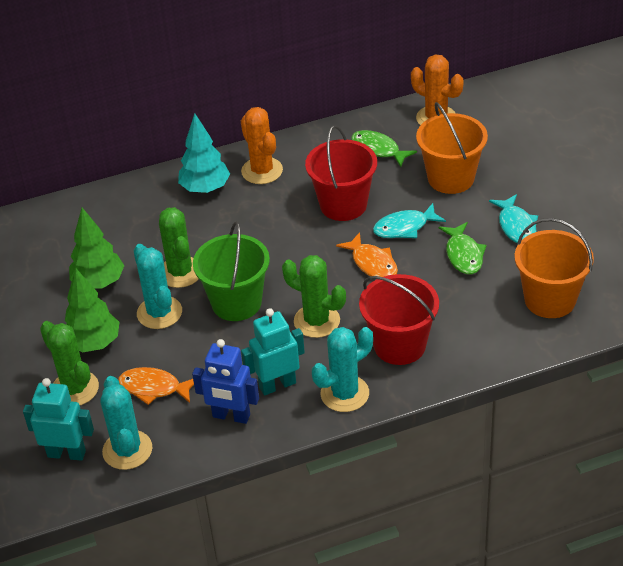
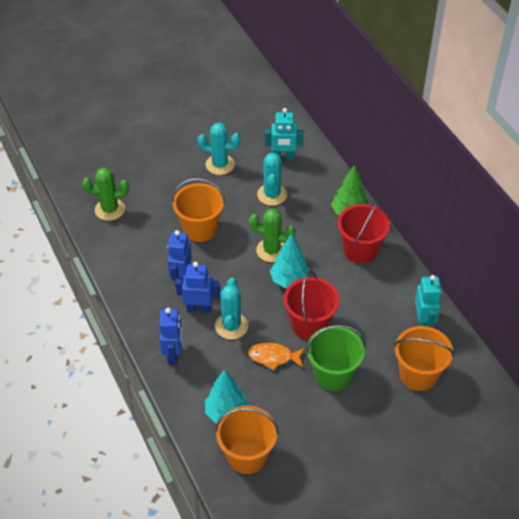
blue robot: 1 -> 3
green cactus: 3 -> 2
green fish: 2 -> 0
green tree: 2 -> 1
orange bucket: 2 -> 3
orange cactus: 2 -> 0
orange fish: 2 -> 1
turquoise fish: 2 -> 0
turquoise tree: 1 -> 2

